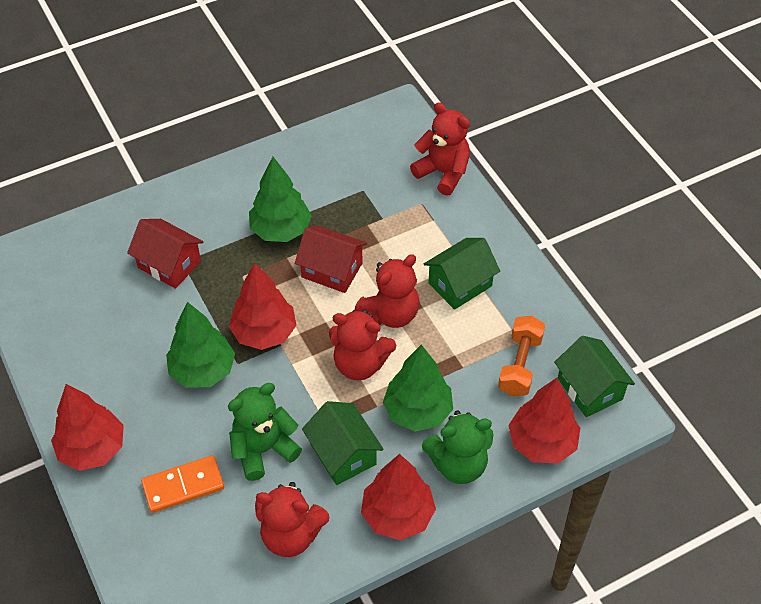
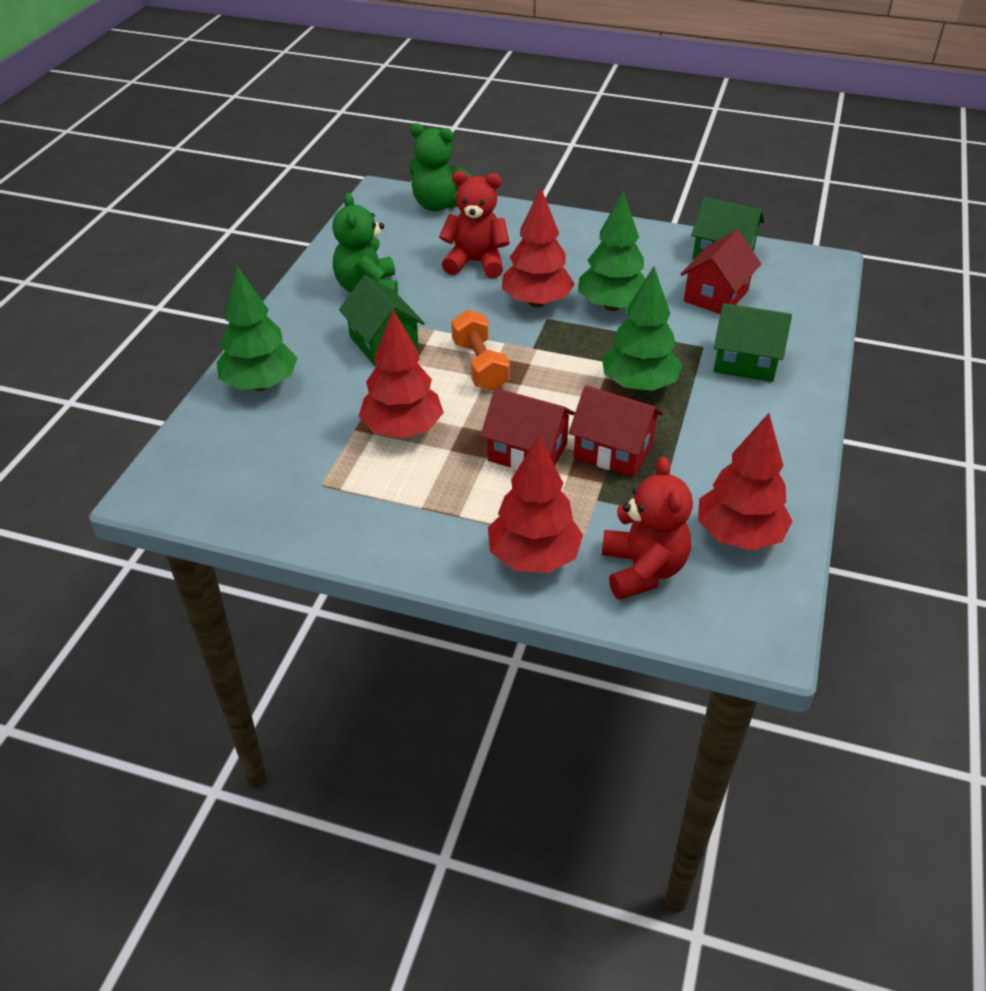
orange domino: 1 -> 0
red house: 2 -> 3
red teddy bear: 4 -> 2

